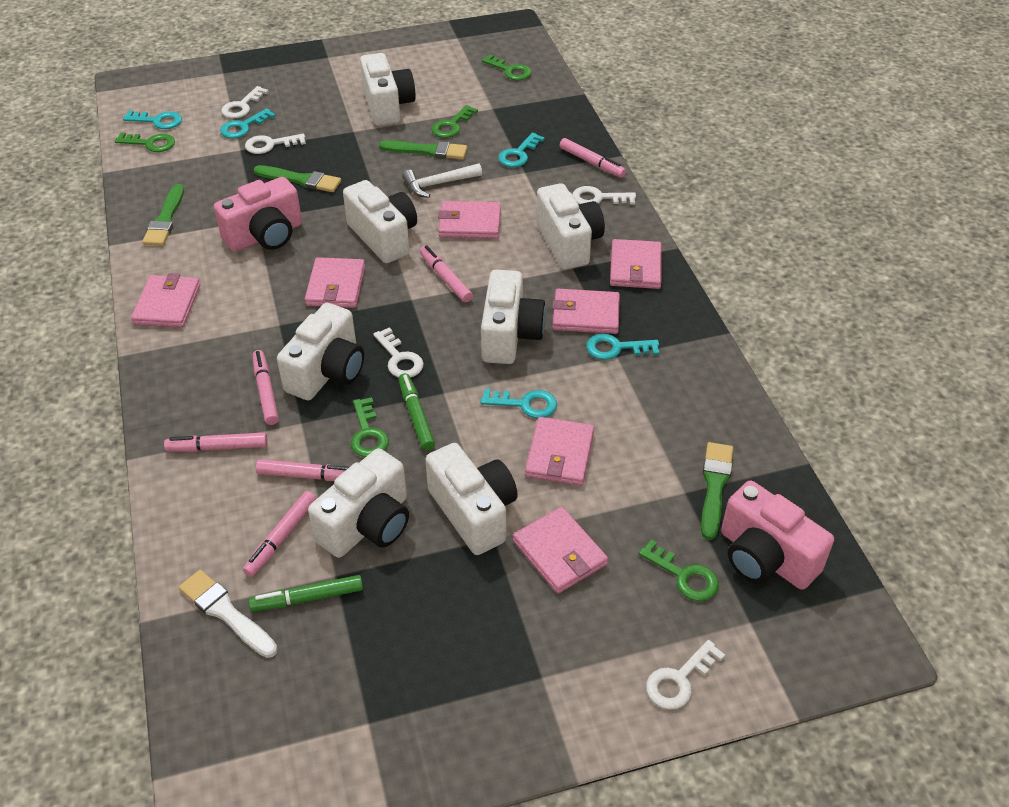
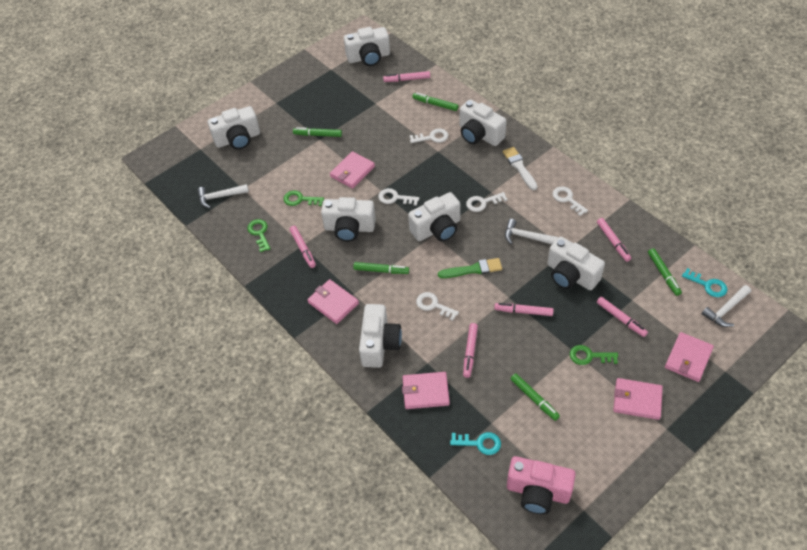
green brush: 4 -> 1
green key: 5 -> 3
green marker: 2 -> 5
pink camera: 2 -> 1
pink wallet: 7 -> 5
turquoise key: 5 -> 2
white hammer: 1 -> 3

